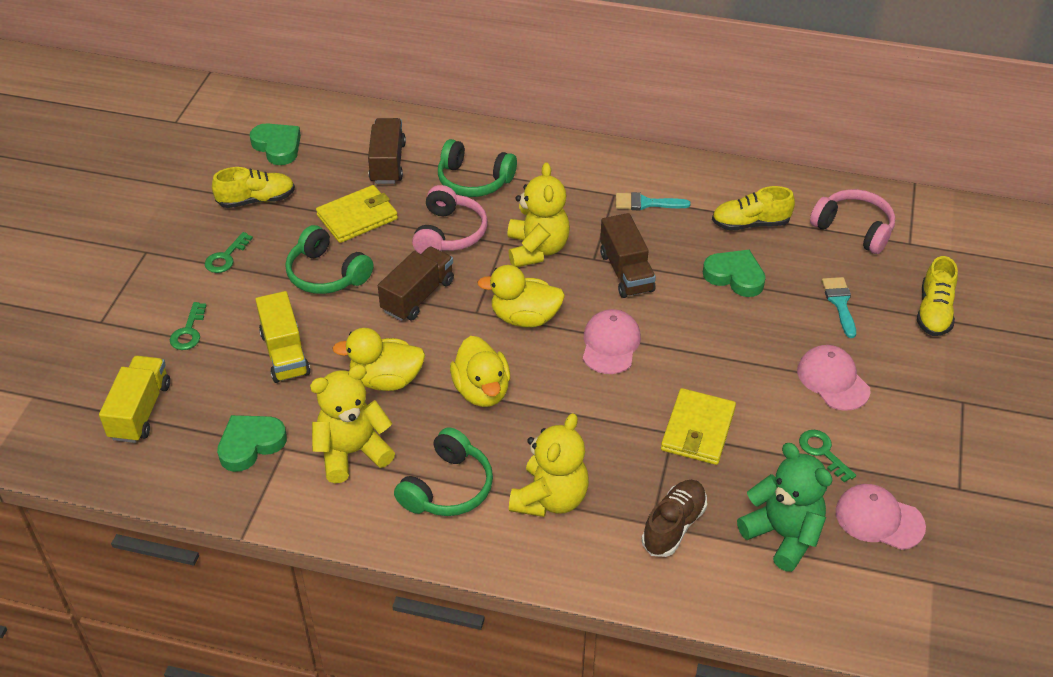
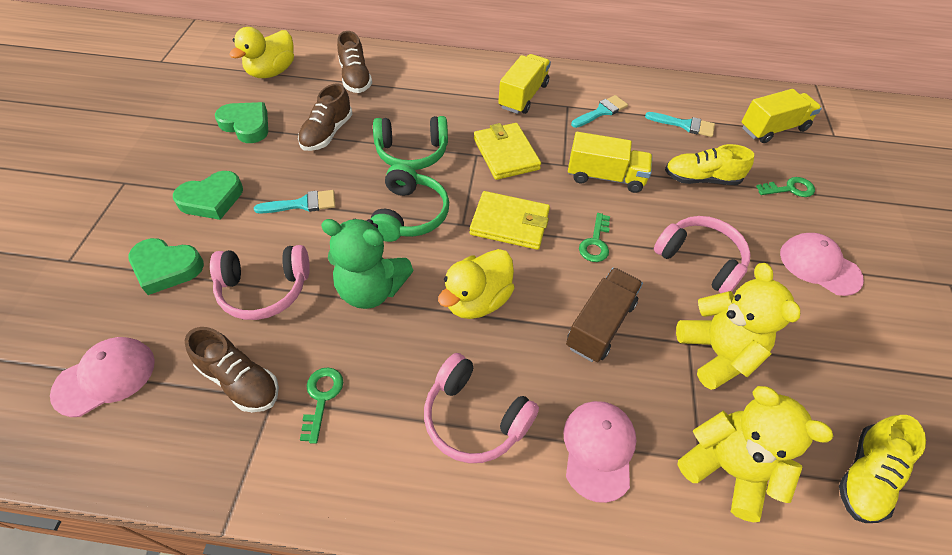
brown shoe: 1 -> 3
brown truck: 3 -> 1
green headphones: 3 -> 2
pink headphones: 2 -> 3
turquoise brush: 2 -> 3
yellow duck: 3 -> 2
yellow shoe: 3 -> 2
yellow teddy bear: 3 -> 2
yellow truck: 2 -> 3

